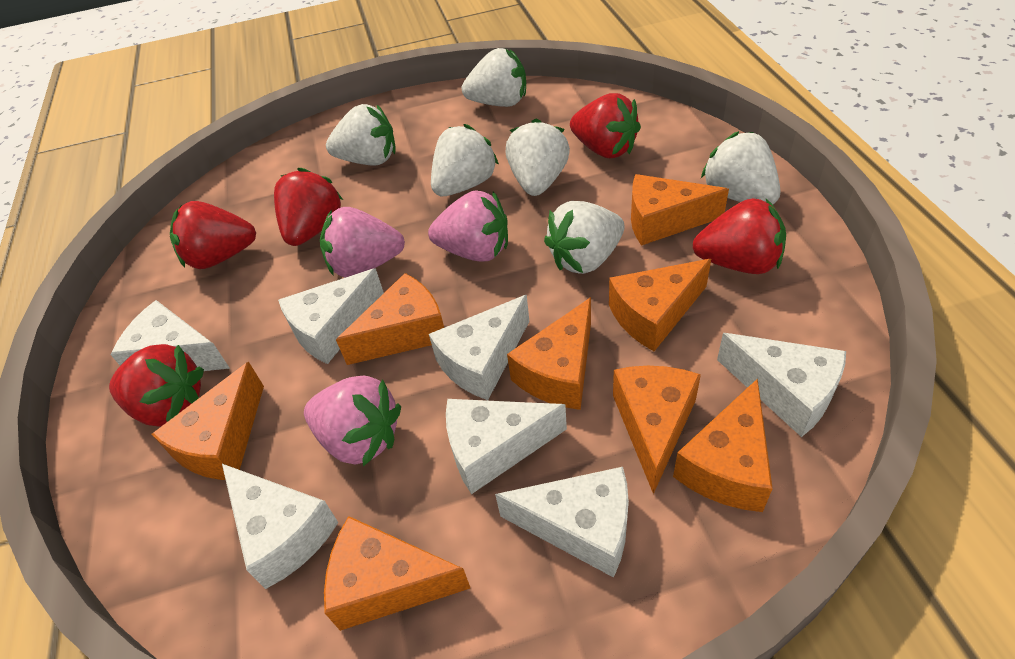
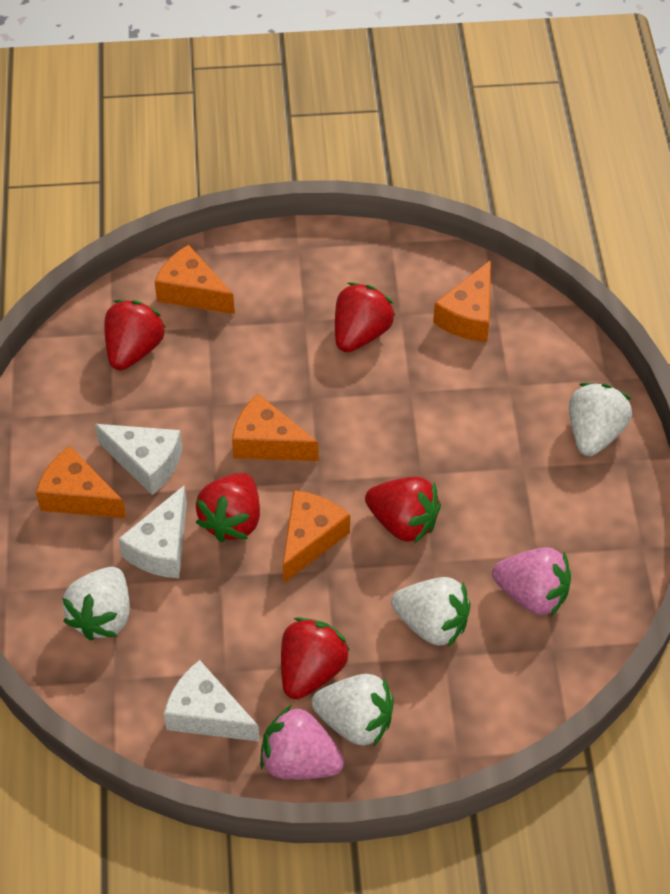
orange cheese: 8 -> 5
pink strawberry: 3 -> 2
white cheese: 7 -> 3
white strawberry: 6 -> 4

